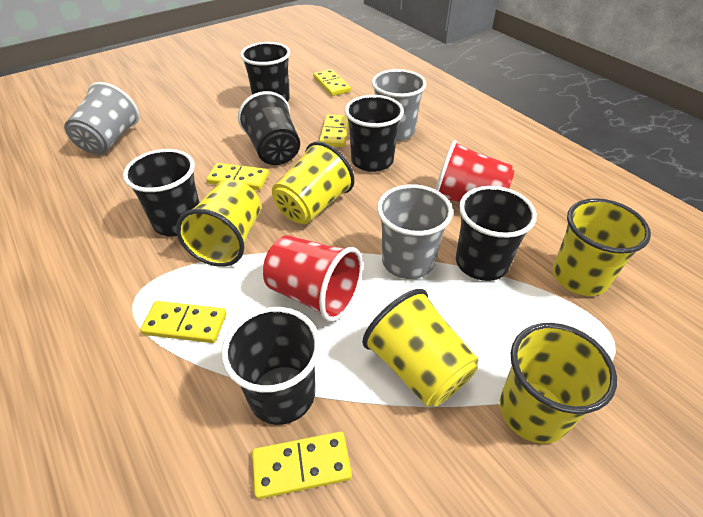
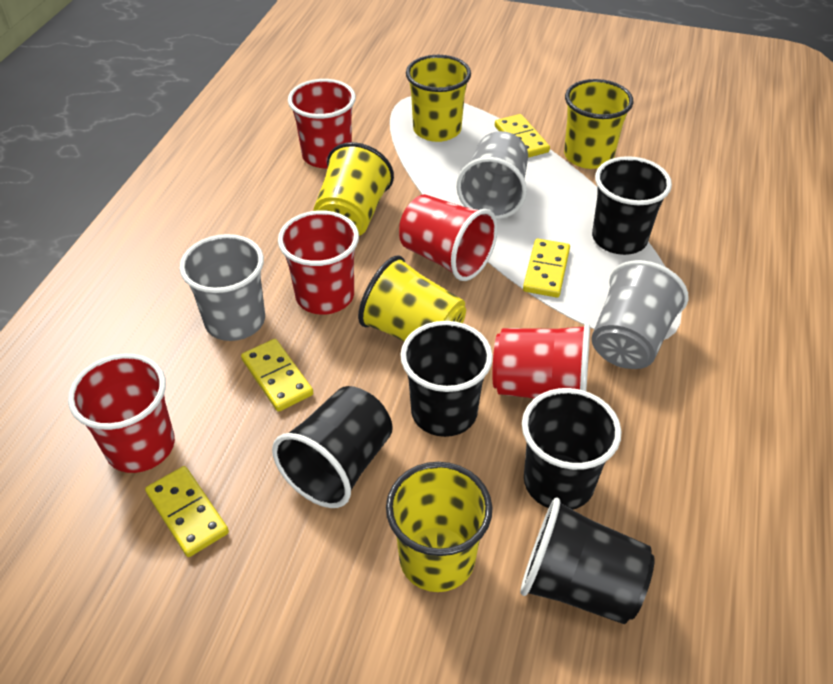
black cup: 6 -> 5
red cup: 2 -> 5
yellow domino: 5 -> 4

